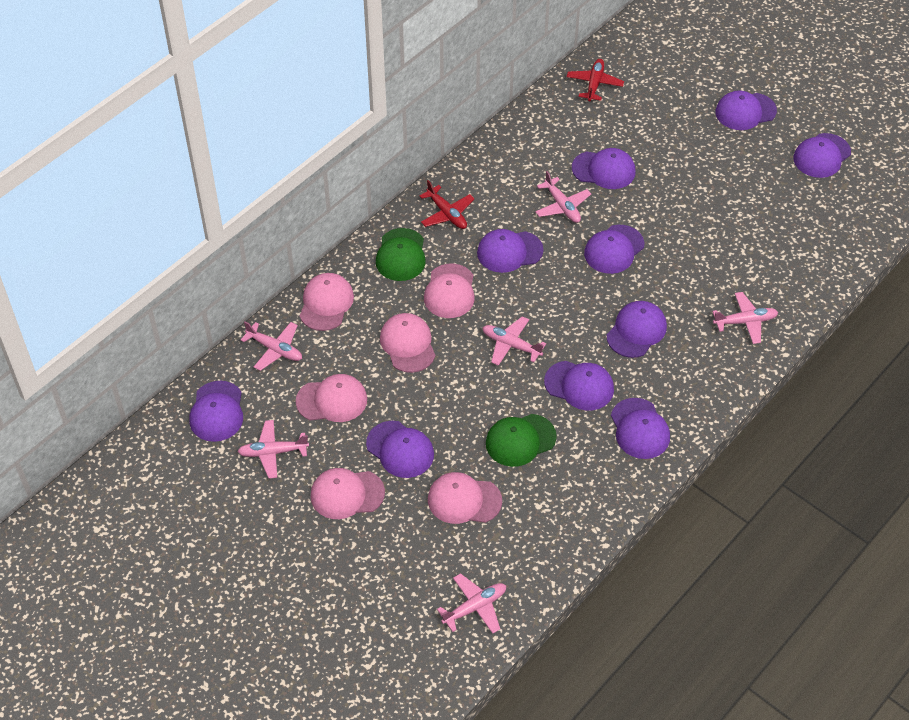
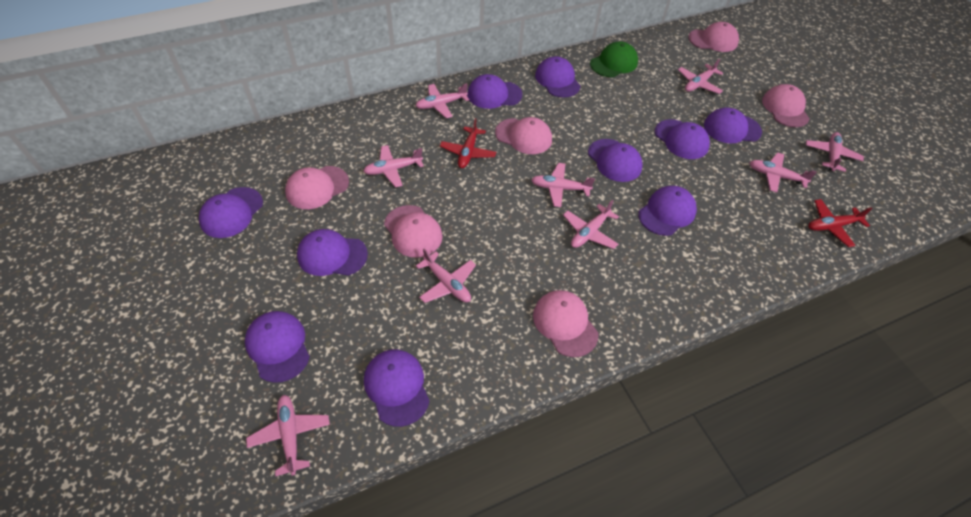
green cap: 2 -> 1
pink plane: 6 -> 9

